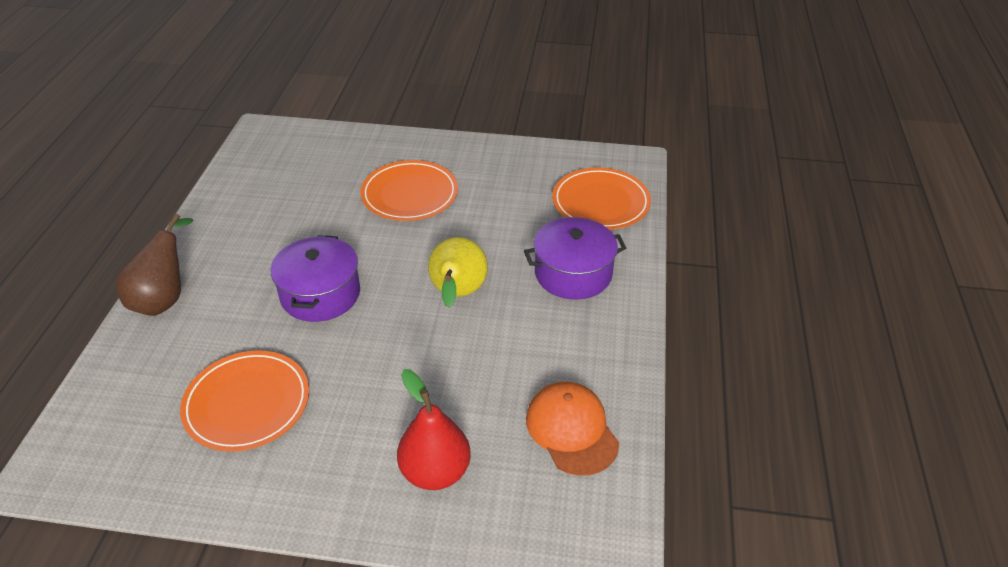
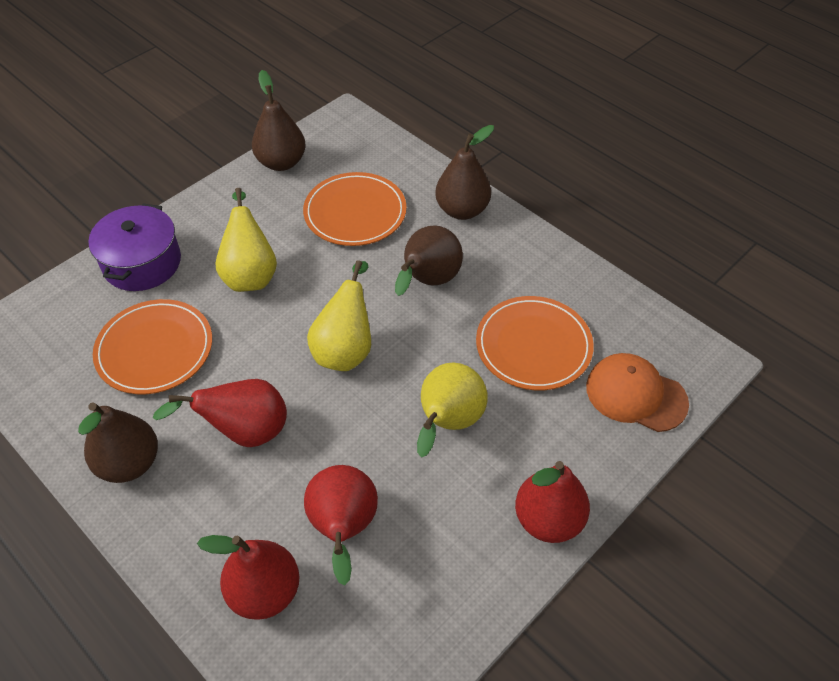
brown pear: 1 -> 4
purple pot: 2 -> 1
red pear: 1 -> 4
yellow pear: 1 -> 3

